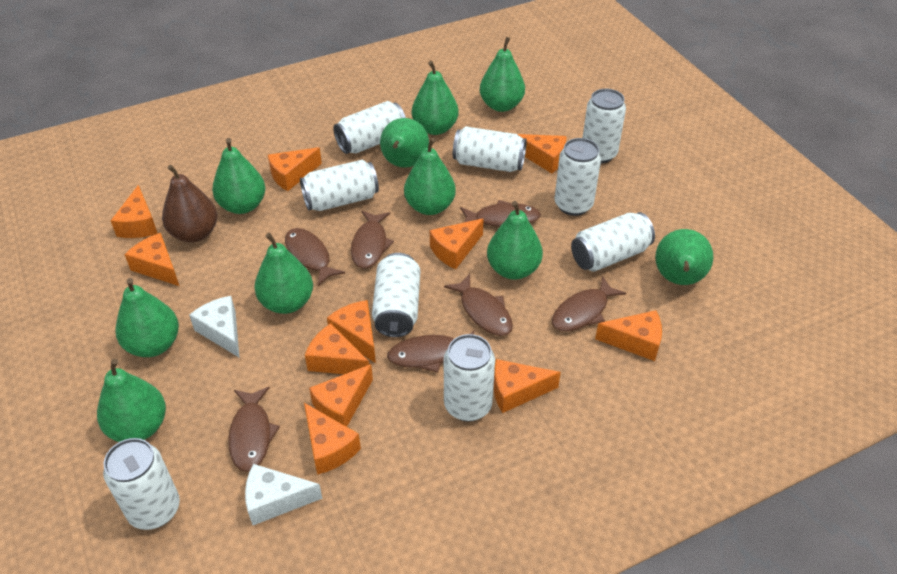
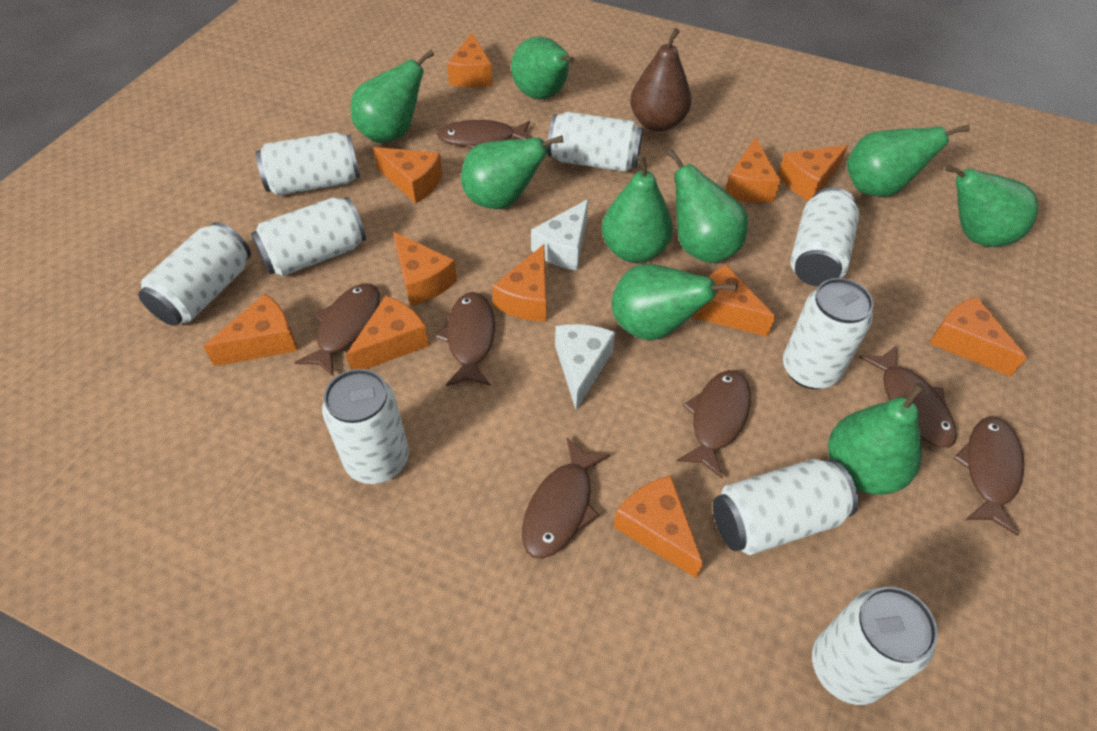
green pear: 10 -> 9

